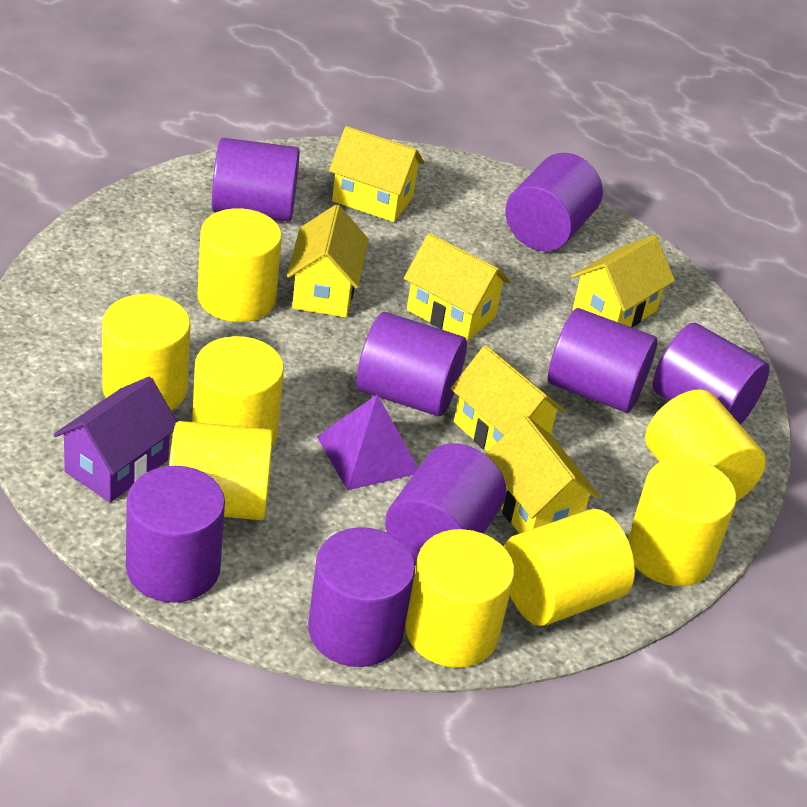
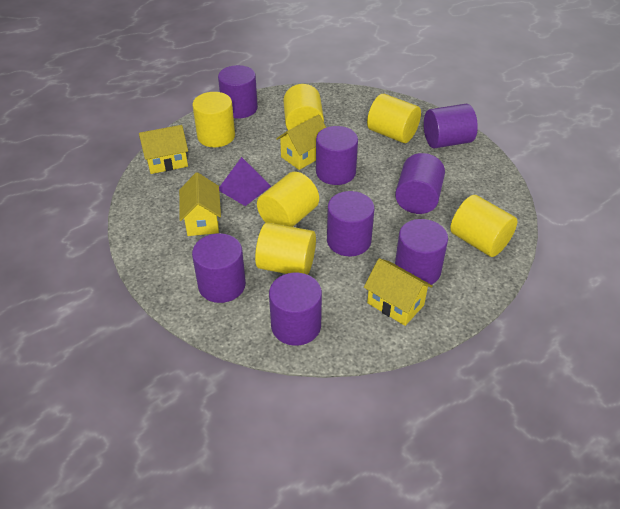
purple house: 1 -> 0
yellow cylinder: 8 -> 6
yellow house: 6 -> 4

